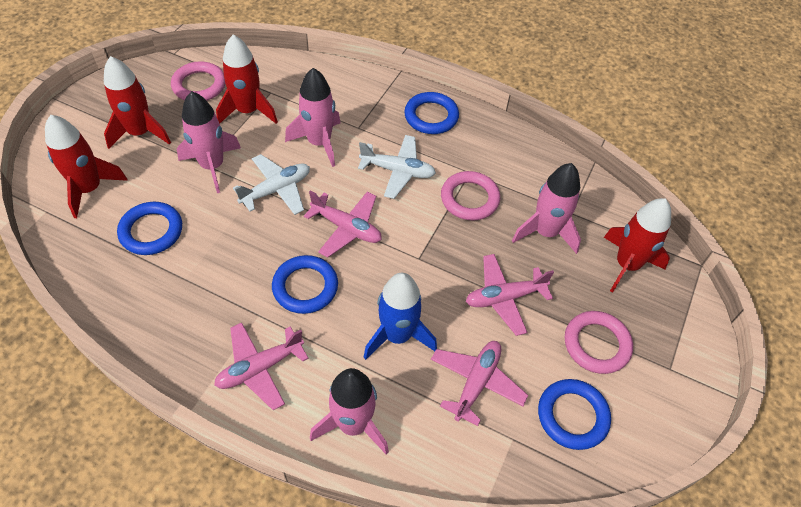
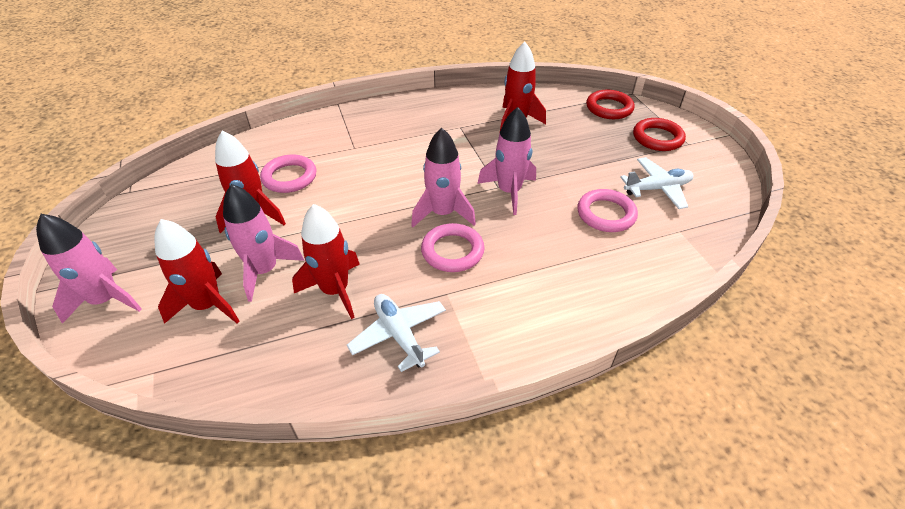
blue ring: 4 -> 0
blue rocket: 1 -> 0
pink plane: 4 -> 0
red ring: 0 -> 2

